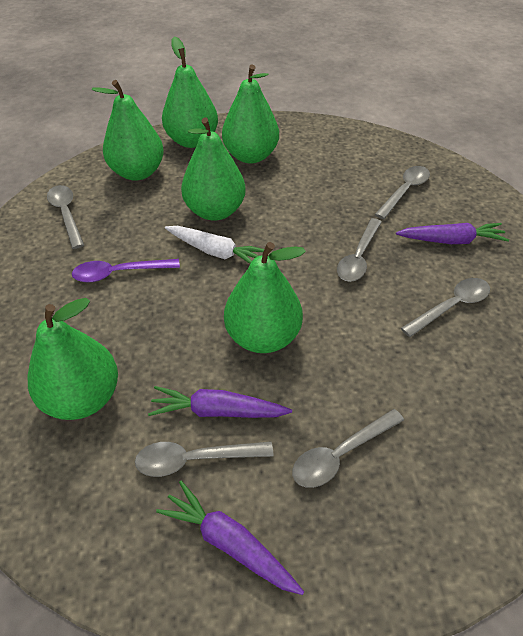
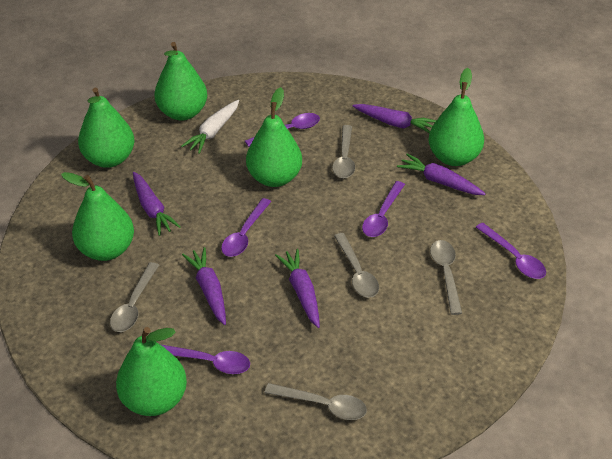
grey spoon: 6 -> 5
purple carrot: 3 -> 5
purple spoon: 1 -> 5

